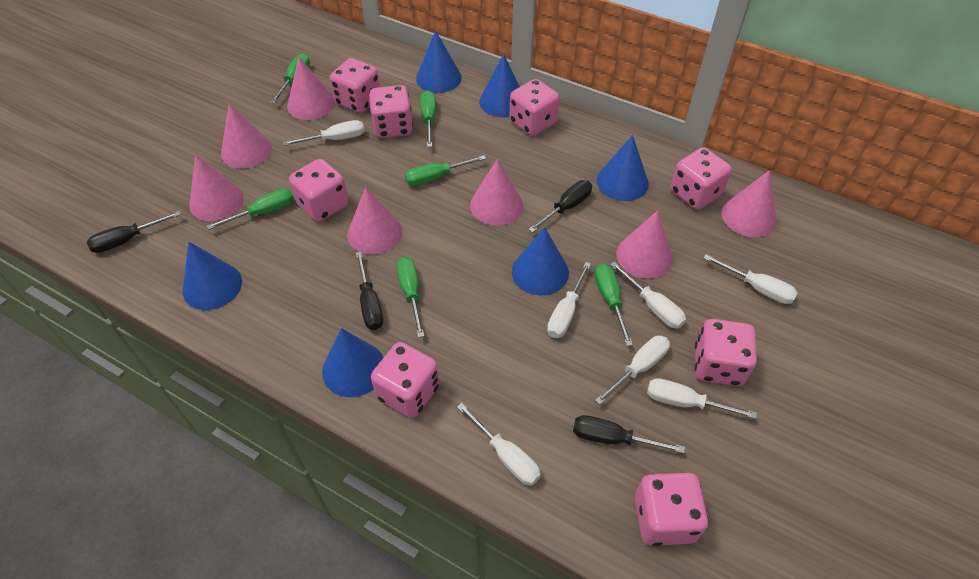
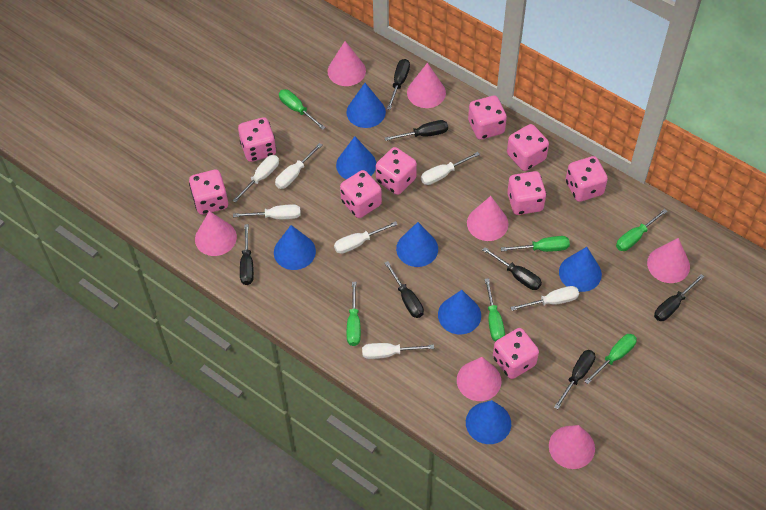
black screwdriver: 4 -> 7
blue cone: 6 -> 7
pink dice: 8 -> 9

